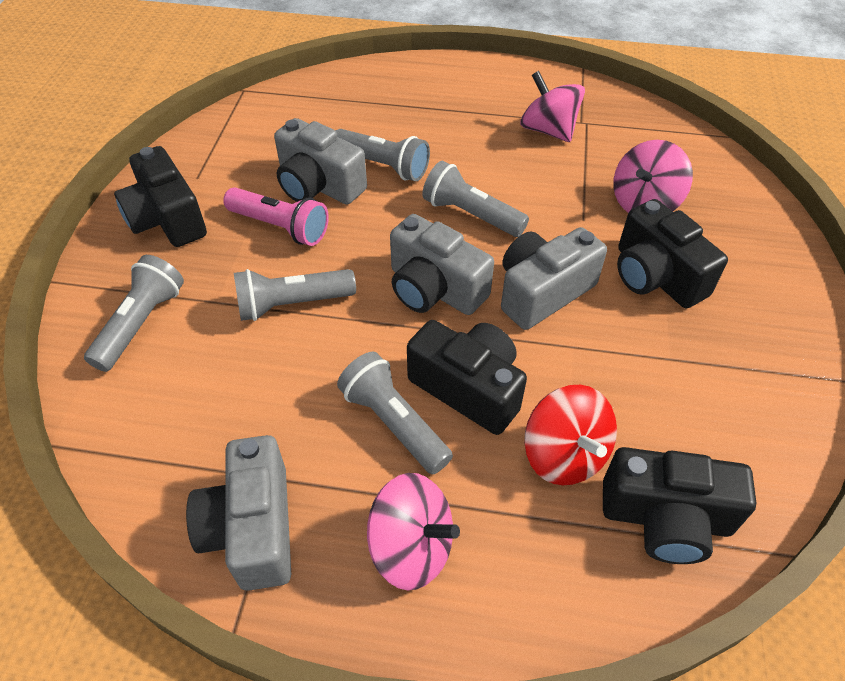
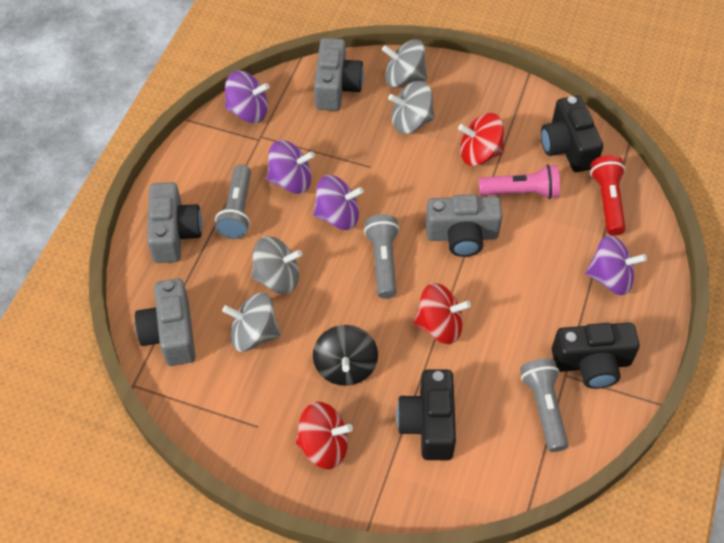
black camera: 4 -> 3
black spinning top: 0 -> 1
grey flashlight: 5 -> 3
grey spinning top: 0 -> 4
pink spinning top: 3 -> 0
purple spinning top: 0 -> 4
red flashlight: 0 -> 1
red spinning top: 1 -> 3

